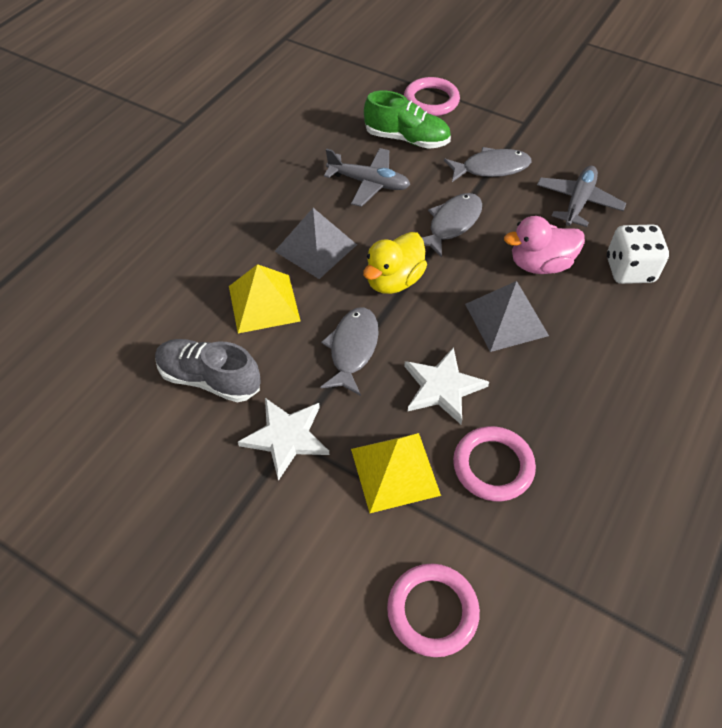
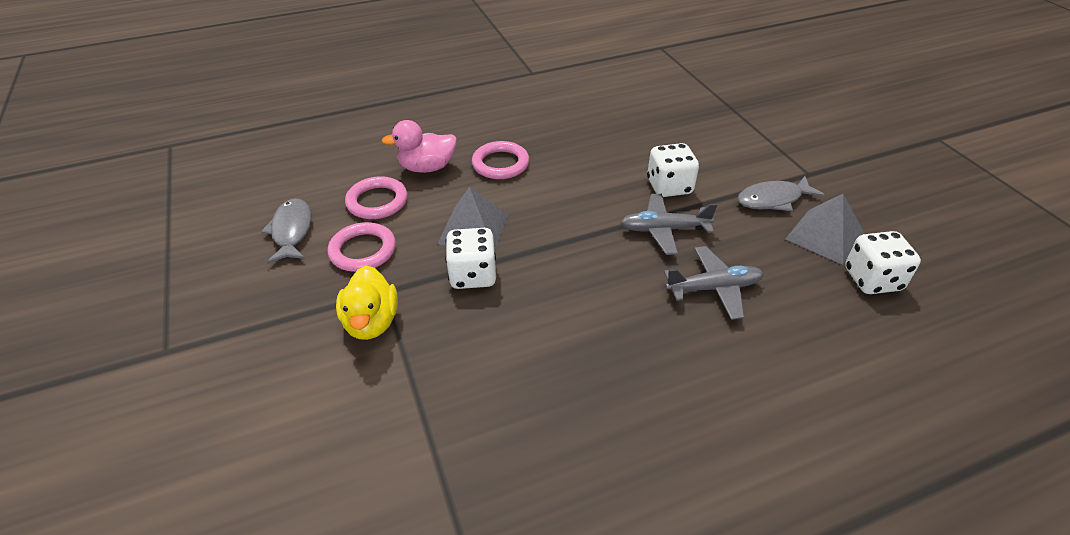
green shoe: 1 -> 0
grey fish: 3 -> 2
grey shoe: 1 -> 0
white dice: 1 -> 3
white star: 2 -> 0
yellow pyramid: 2 -> 0

